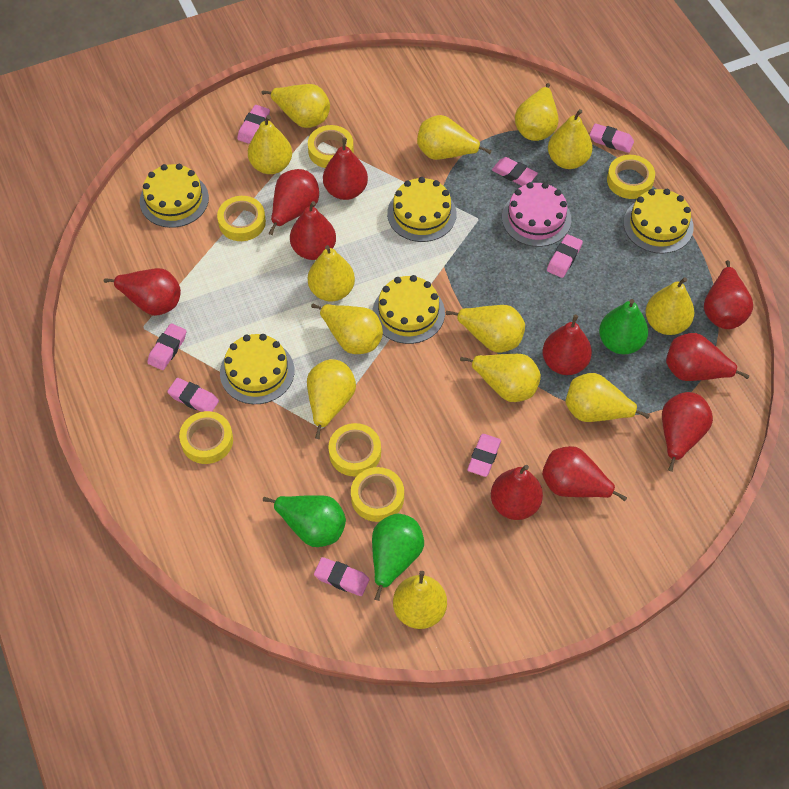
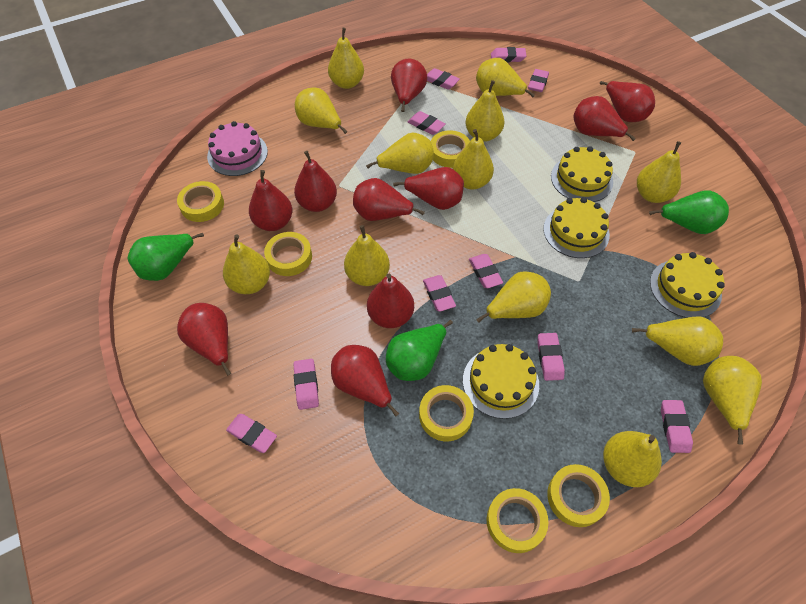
pink eraser: 8 -> 10
yellow cake: 5 -> 4

